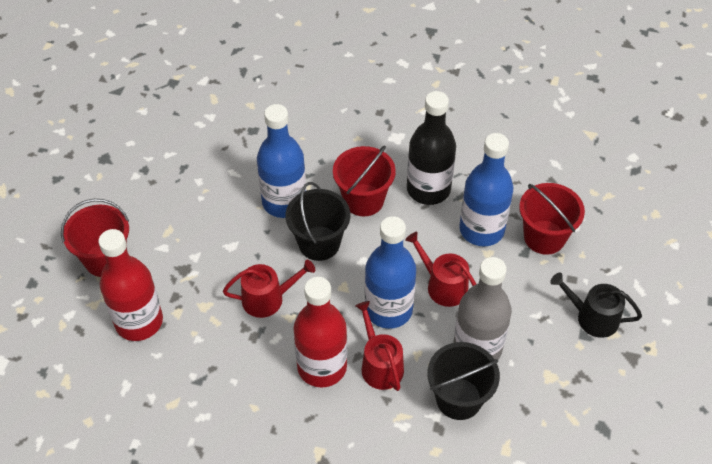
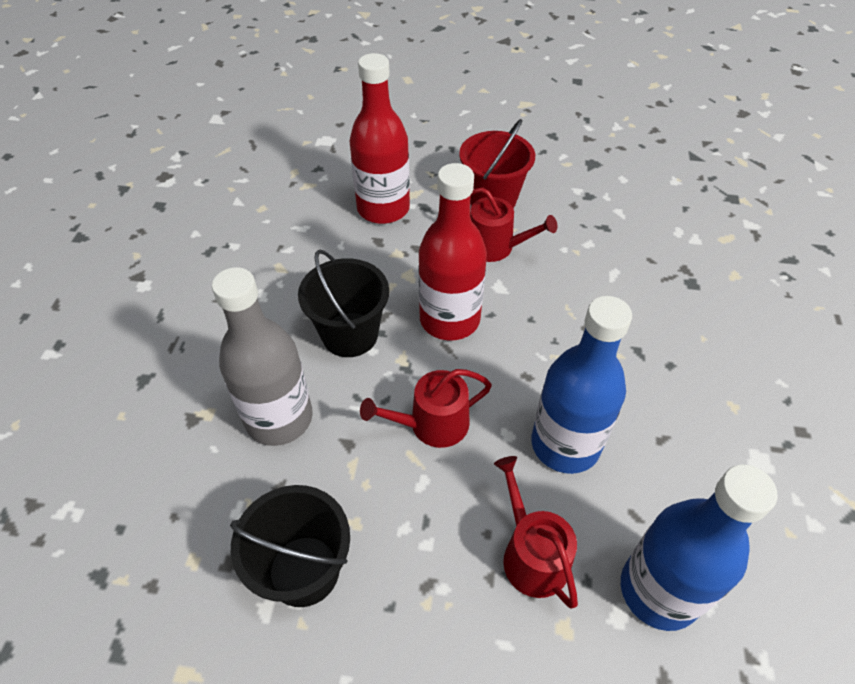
black bottle: 1 -> 0
black watering can: 1 -> 0
blue bottle: 3 -> 2
red bucket: 3 -> 1

